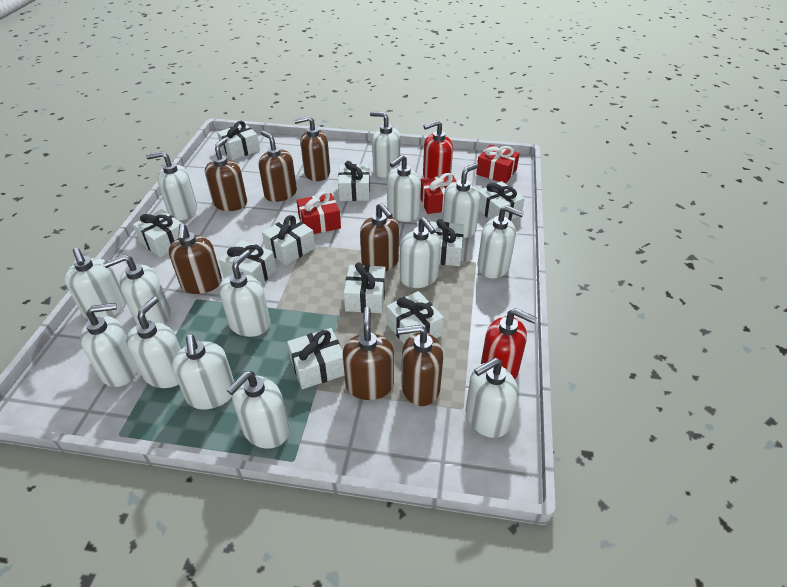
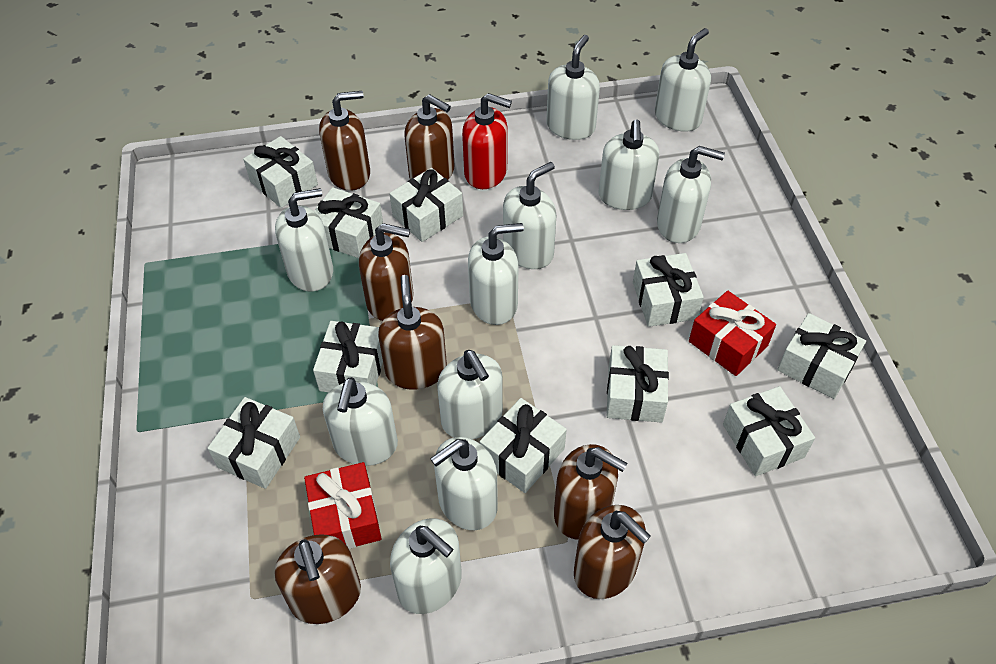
red gift: 3 -> 2
red soap dispenser: 2 -> 1
white soap dispenser: 14 -> 11

